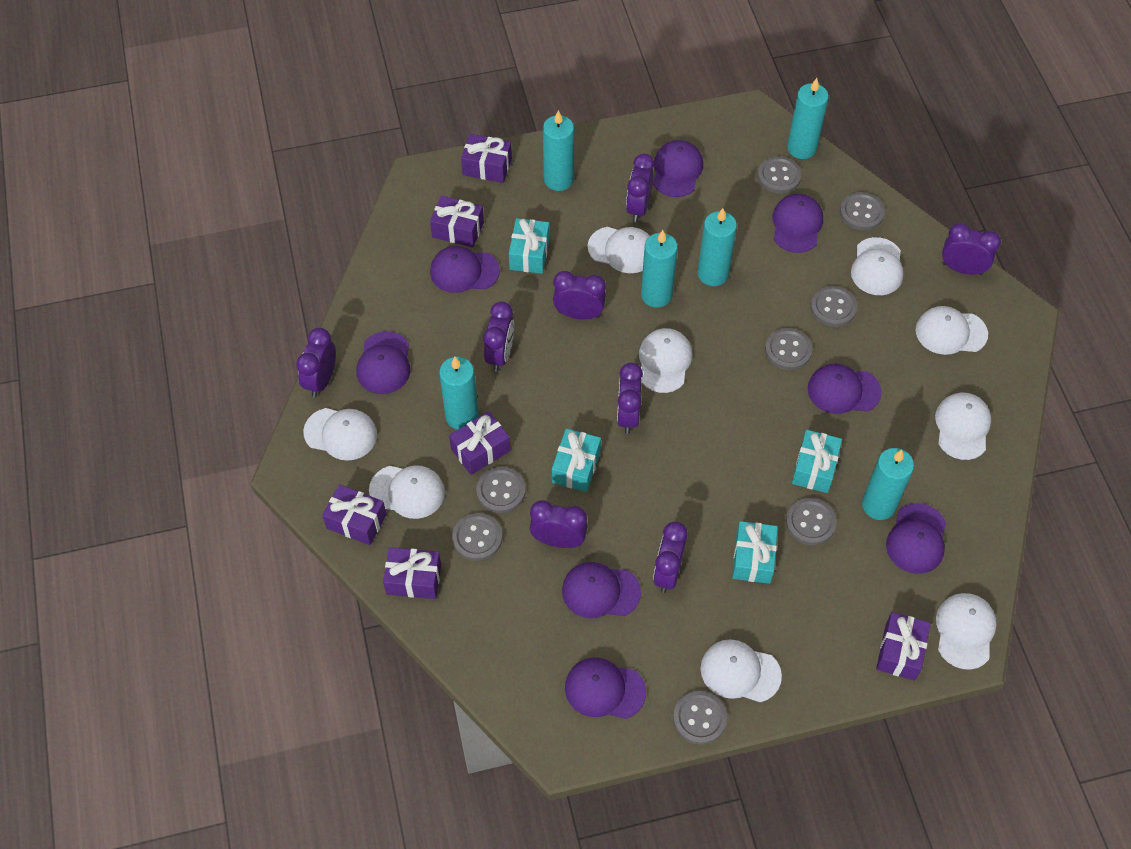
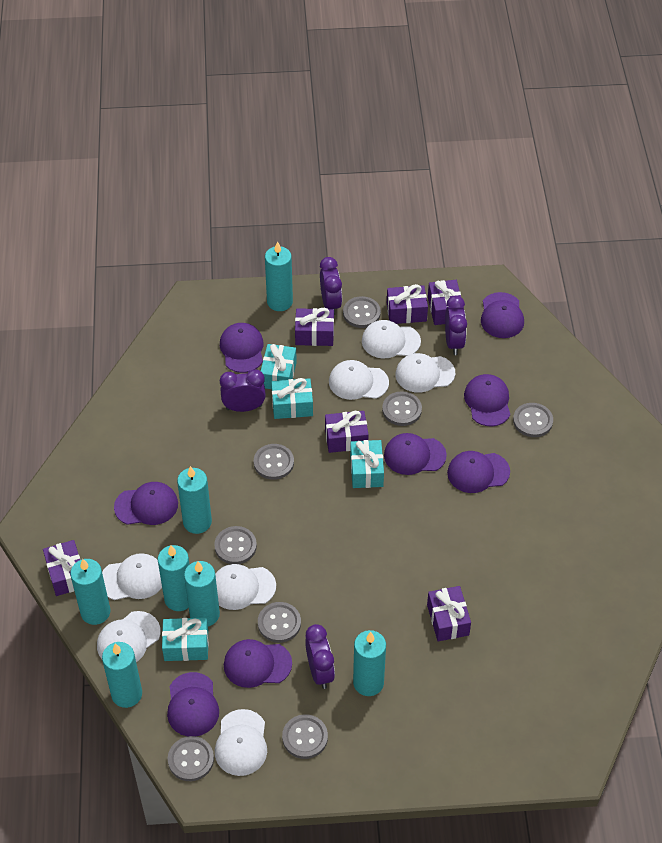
purple clock: 8 -> 4
turquoise candle: 6 -> 7
white cap: 9 -> 7

